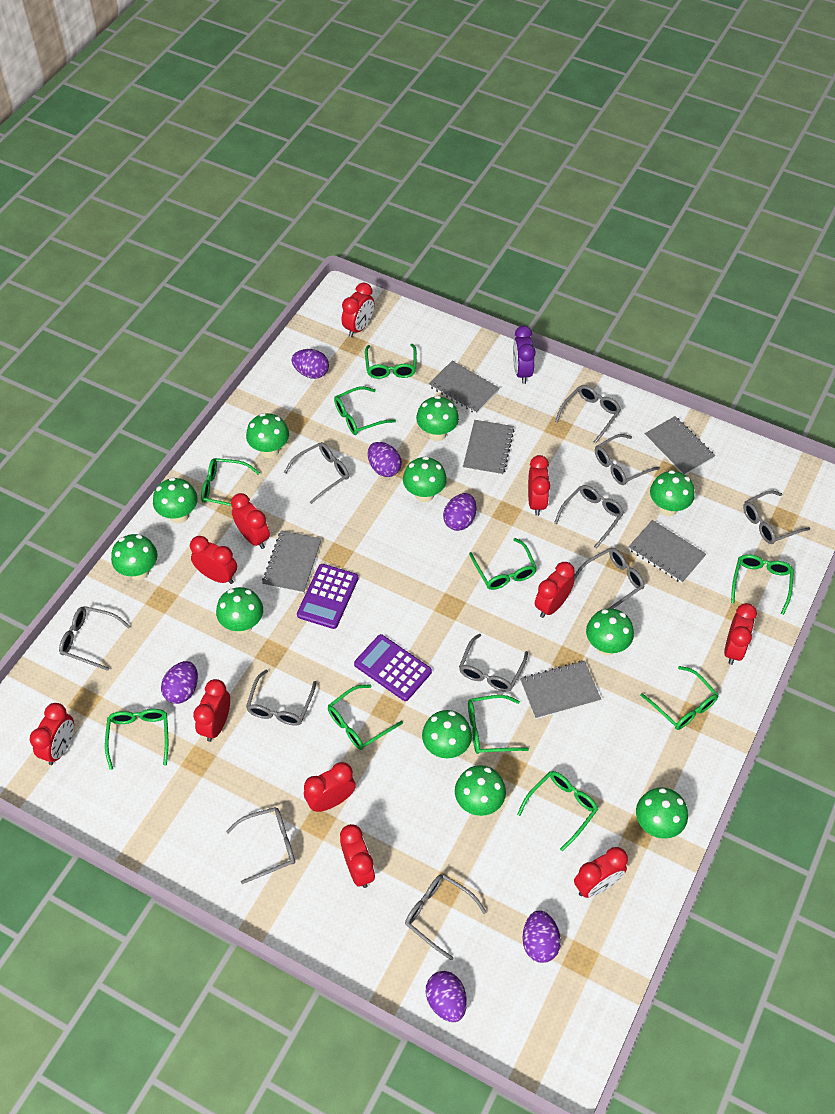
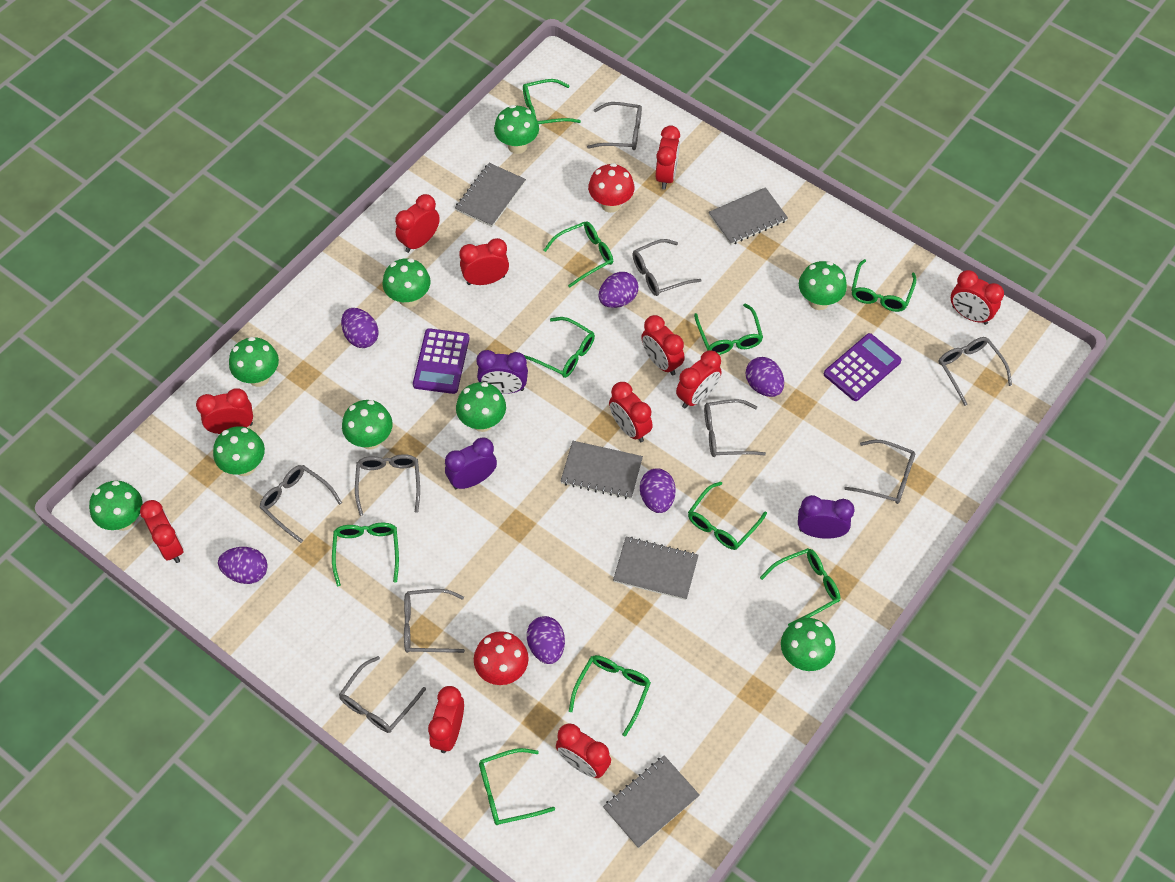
green mushroom: 11 -> 9
grey glasses: 11 -> 9
grey notebook: 6 -> 5
purple clock: 1 -> 3
red mushroom: 0 -> 2

